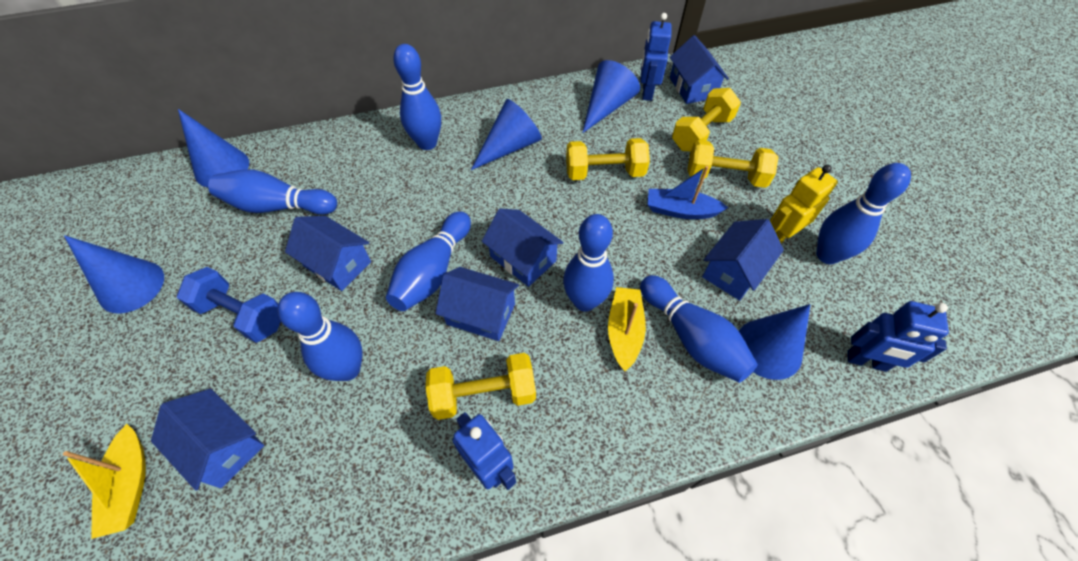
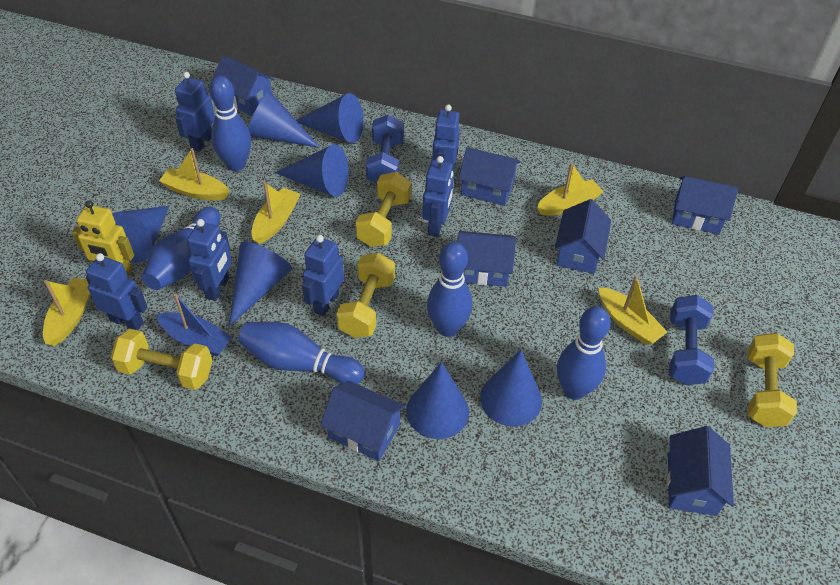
blue bowling pin: 7 -> 5
blue cone: 5 -> 7
blue dumbbell: 1 -> 2
blue house: 6 -> 7
blue robot: 3 -> 6
yellow boat: 2 -> 5

